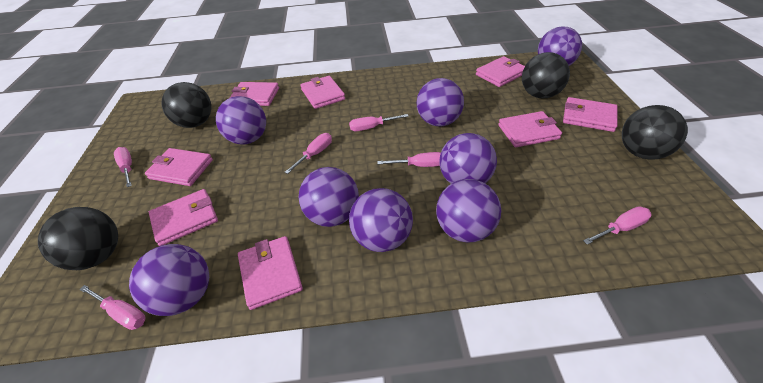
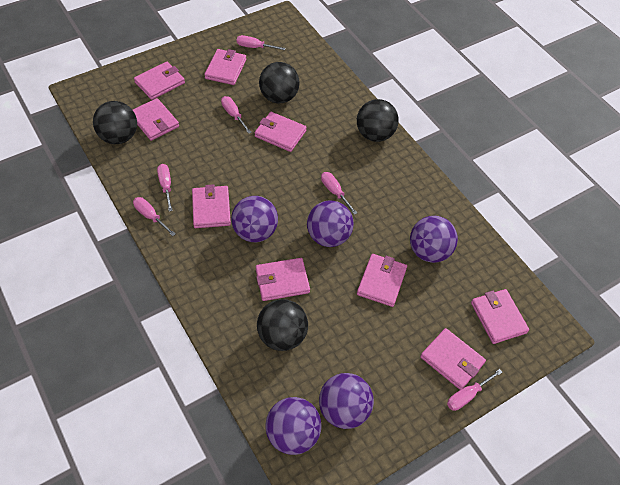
pink wallet: 8 -> 9
purple ball: 8 -> 5

